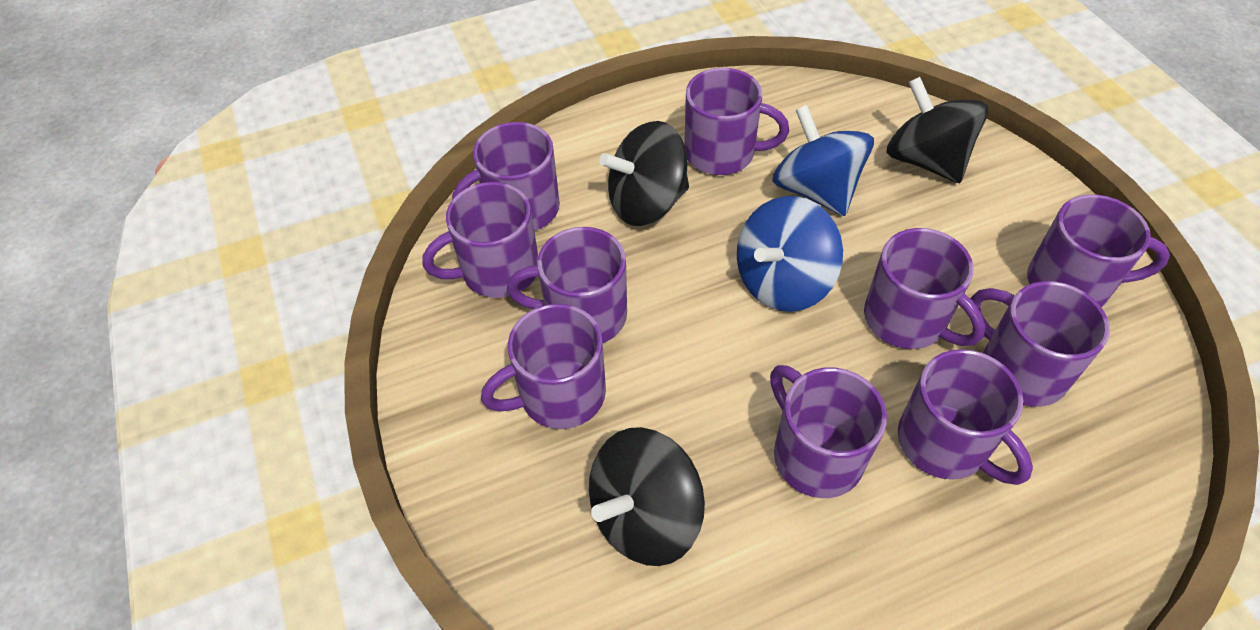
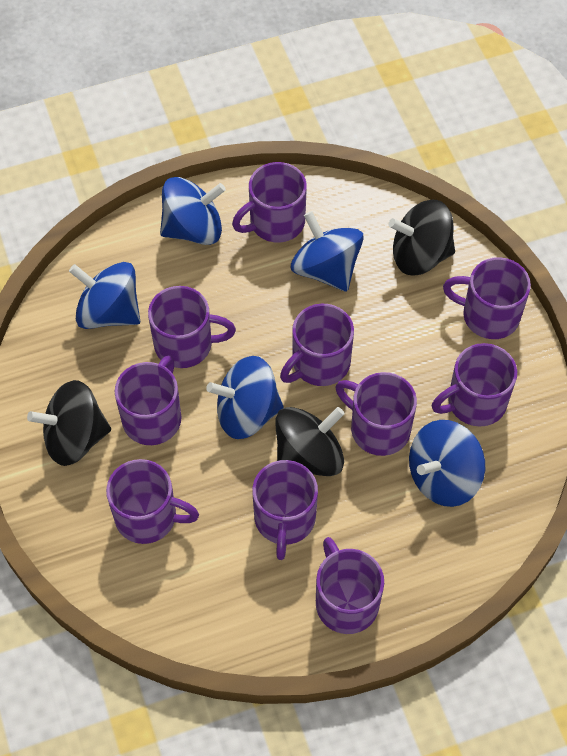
blue spinning top: 2 -> 5

